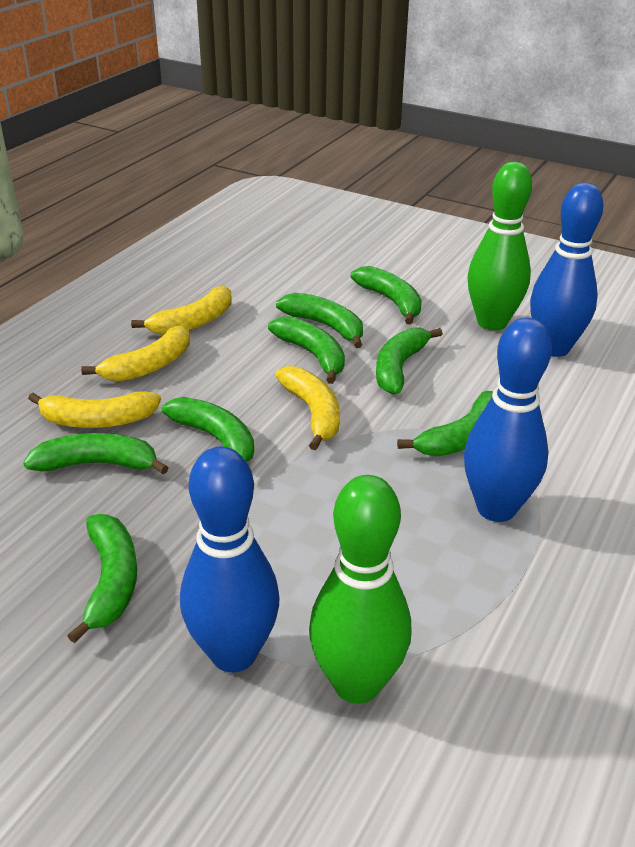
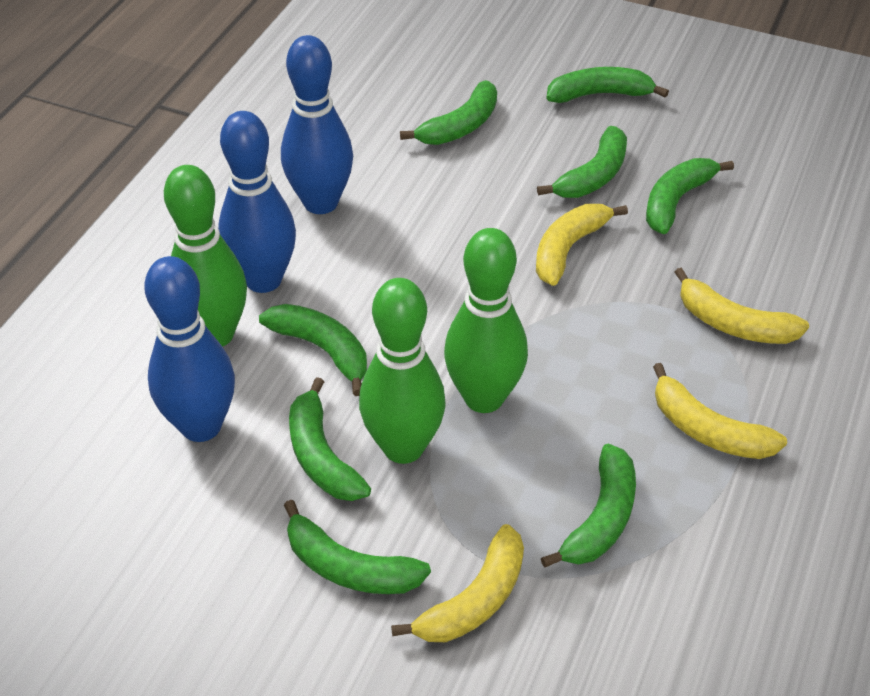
green bowling pin: 2 -> 3

